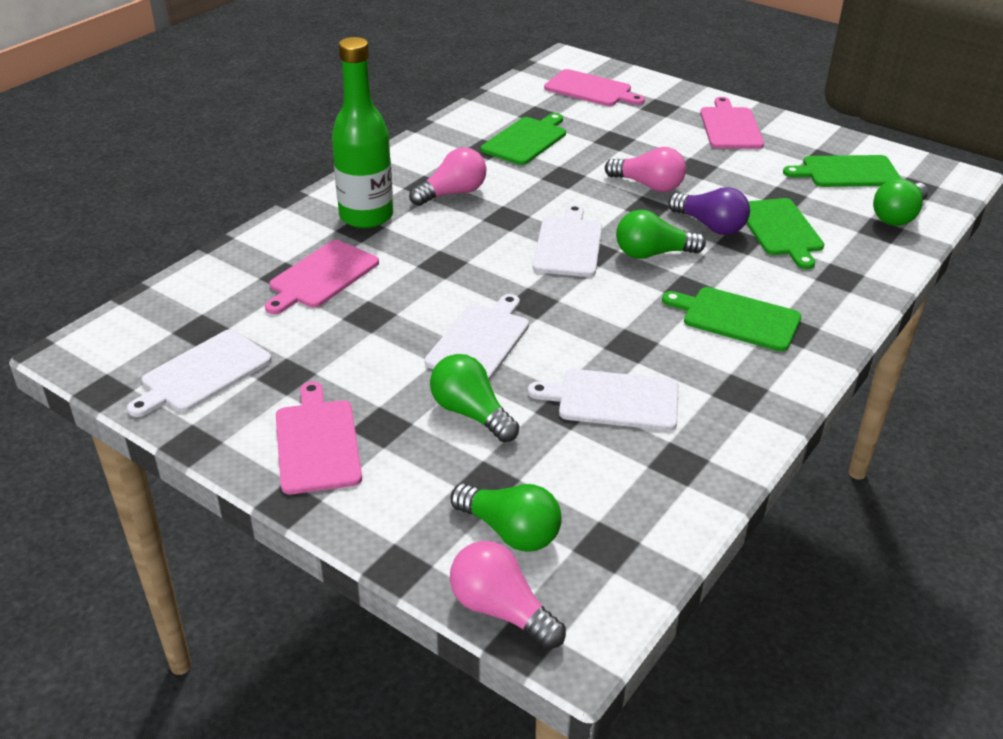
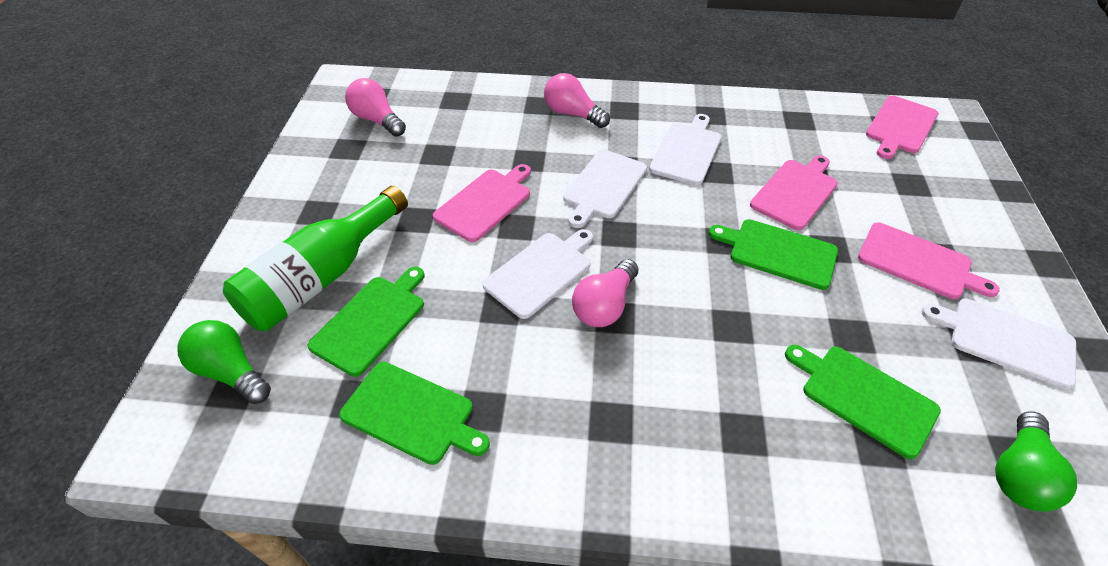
green light bulb: 4 -> 2
purple light bulb: 1 -> 0

